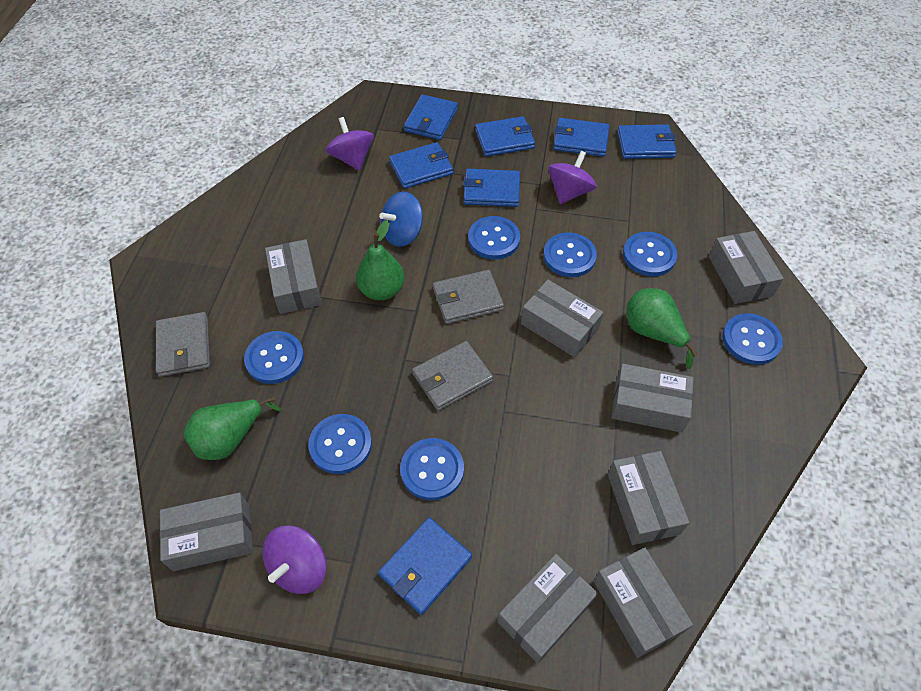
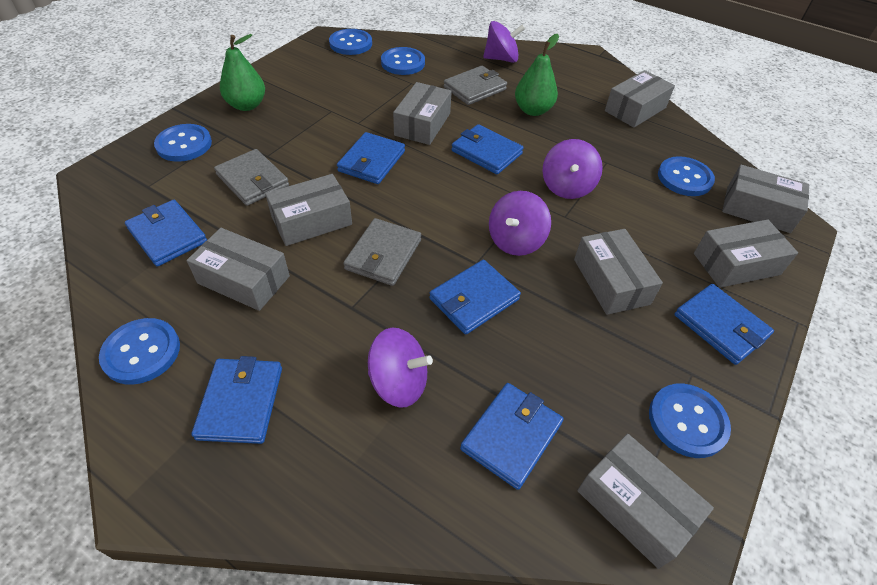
blue button: 7 -> 6
blue spinning top: 1 -> 0
green pear: 3 -> 2
purple spinning top: 3 -> 4

